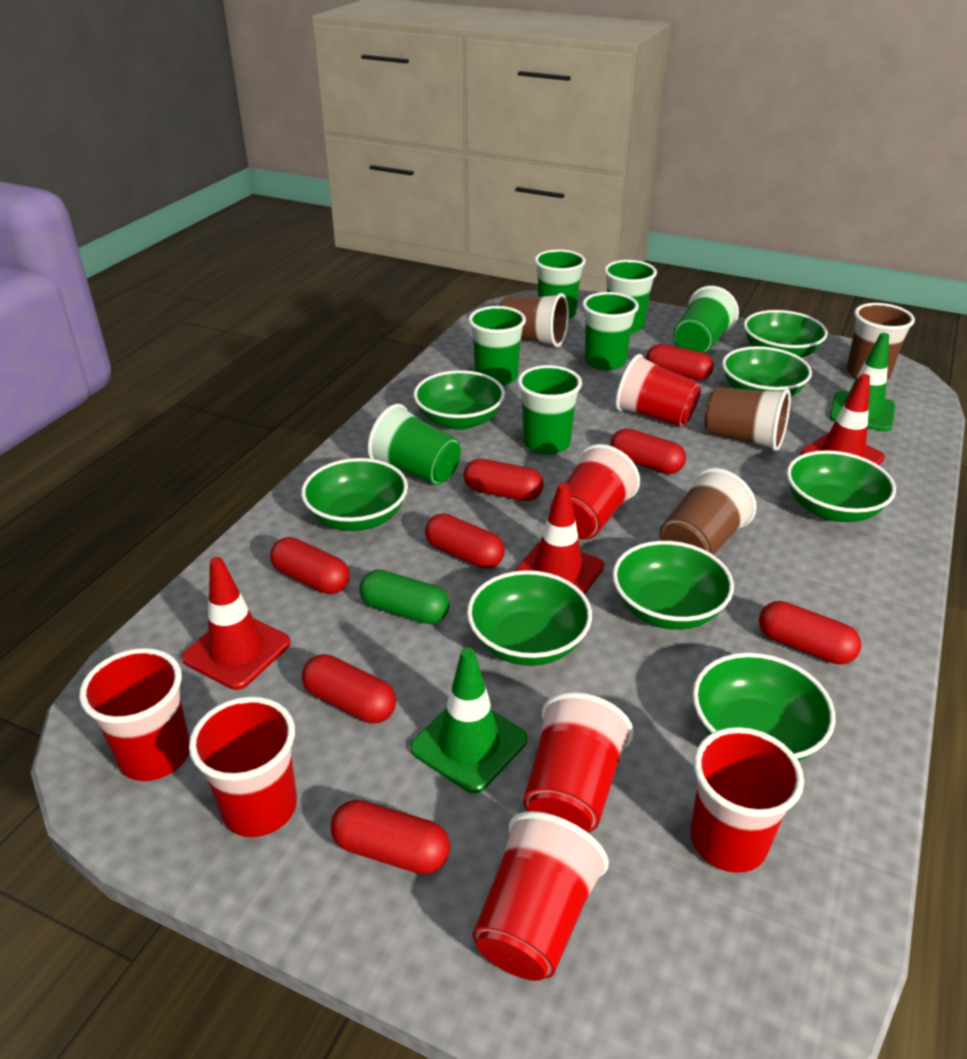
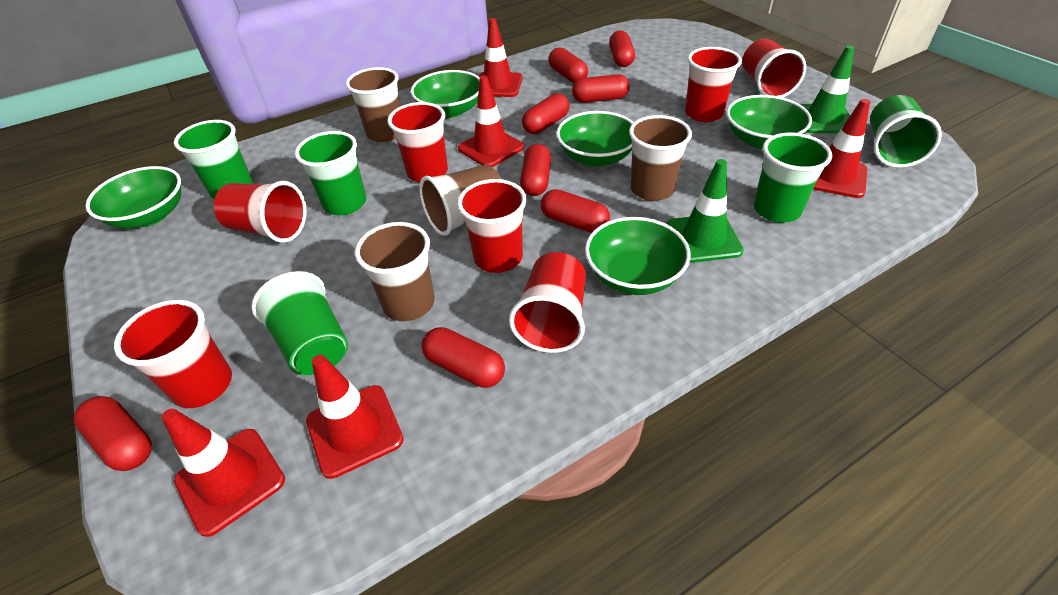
green bowl: 8 -> 5
green capsule: 1 -> 0
green cup: 7 -> 5
red traffic cone: 3 -> 5

